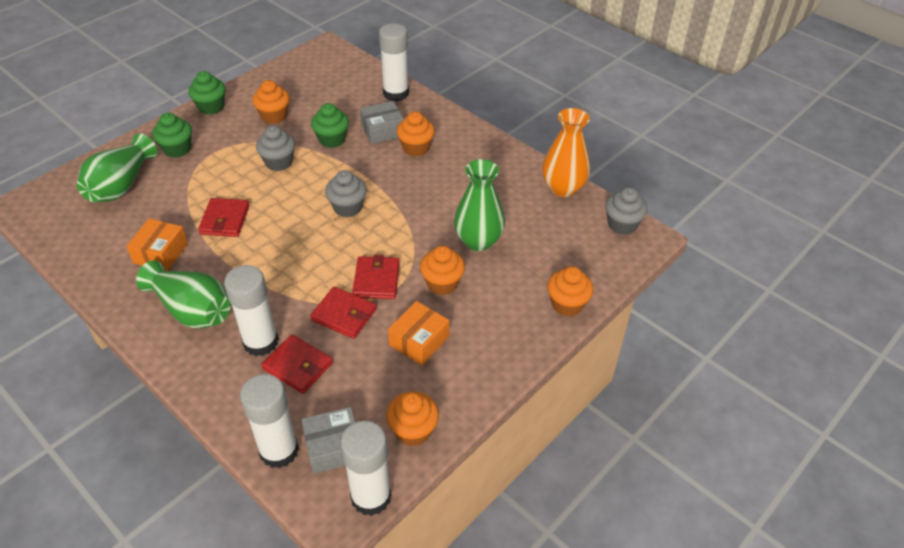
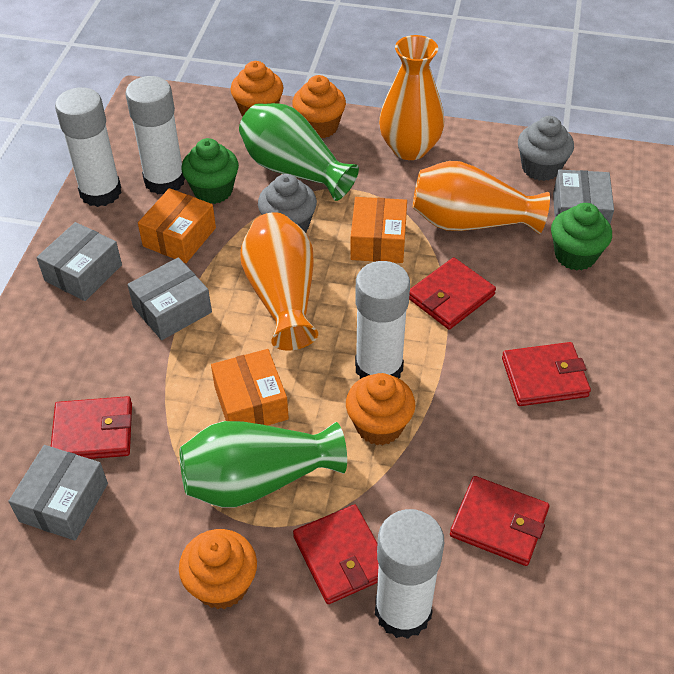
green cupcake: 3 -> 2
green vase: 3 -> 2
grey box: 2 -> 4
grey cupcake: 3 -> 2
orange box: 2 -> 3
orange cupcake: 5 -> 4
orange vase: 1 -> 3
red wallet: 4 -> 5

